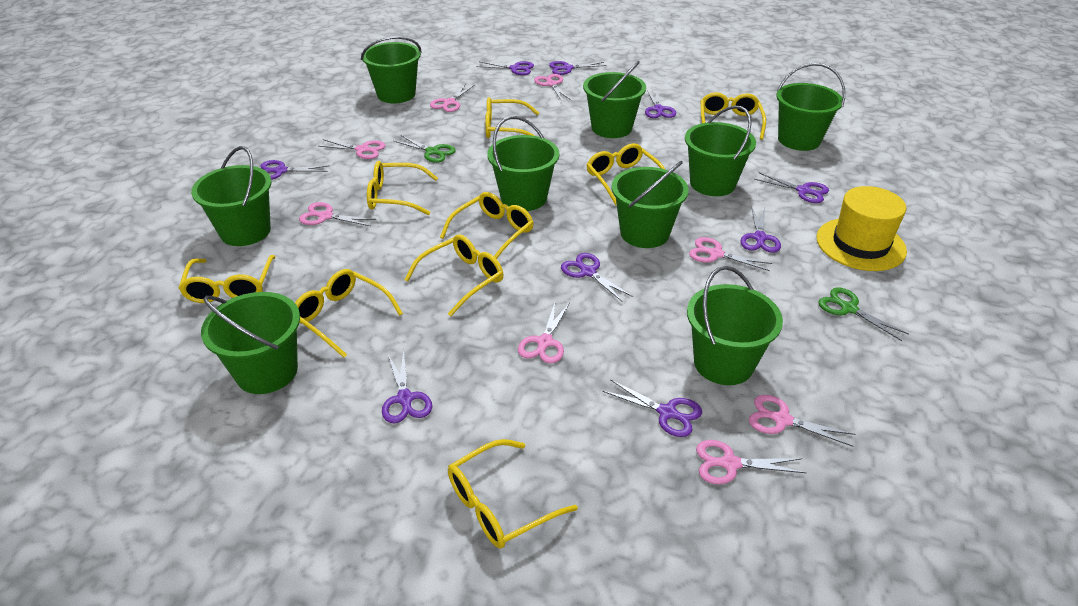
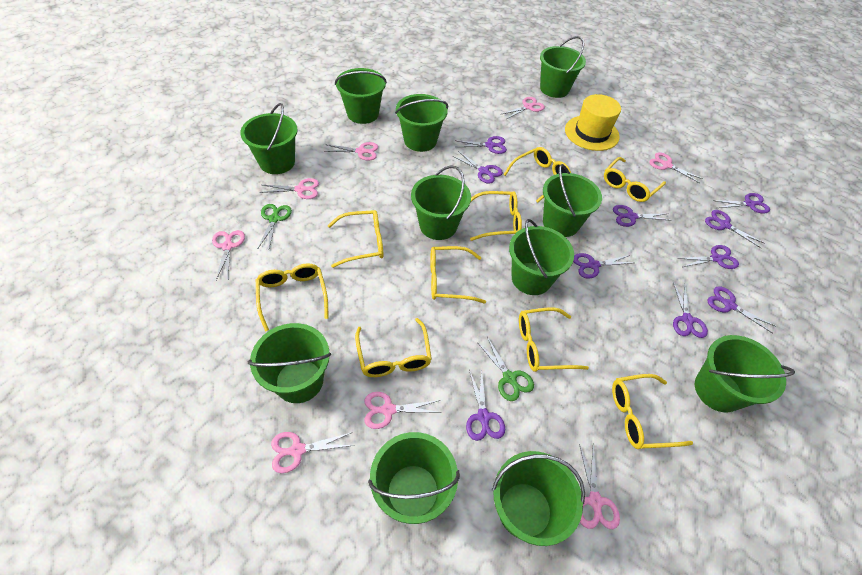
green bucket: 9 -> 11
purple scissors: 9 -> 10

